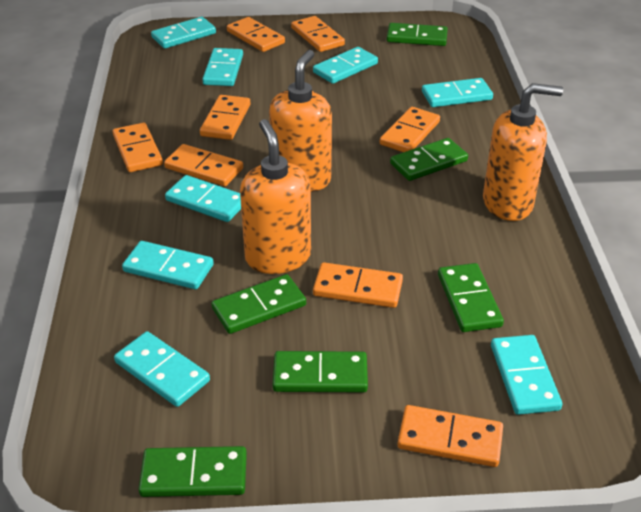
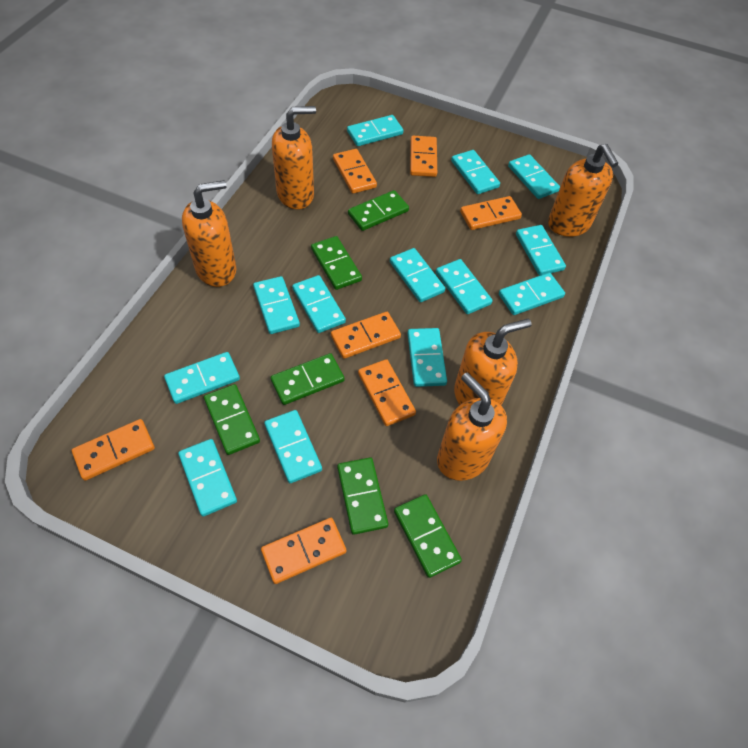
orange domino: 8 -> 7
orange soap dispenser: 3 -> 5
turquoise domino: 8 -> 13

